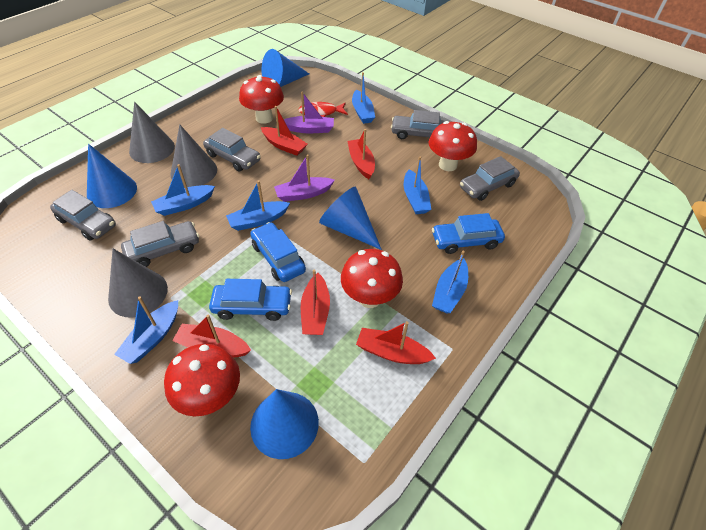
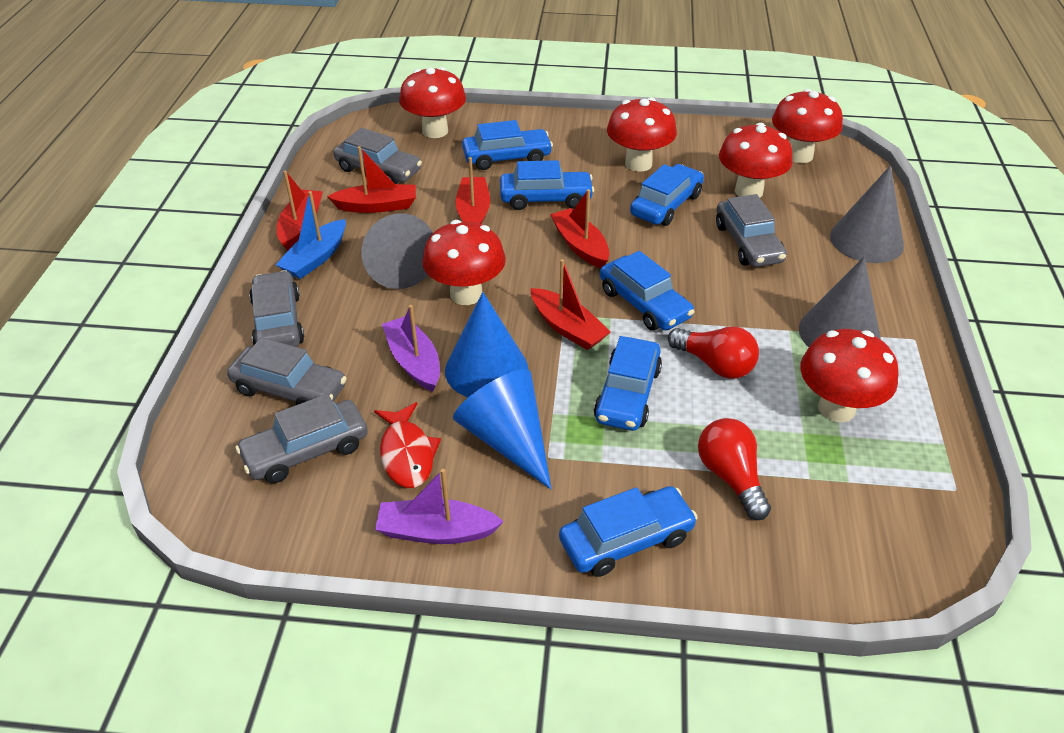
blue boat: 6 -> 1
blue car: 3 -> 6
blue cone: 4 -> 2
red light bulb: 0 -> 2
red mushroom: 4 -> 6

